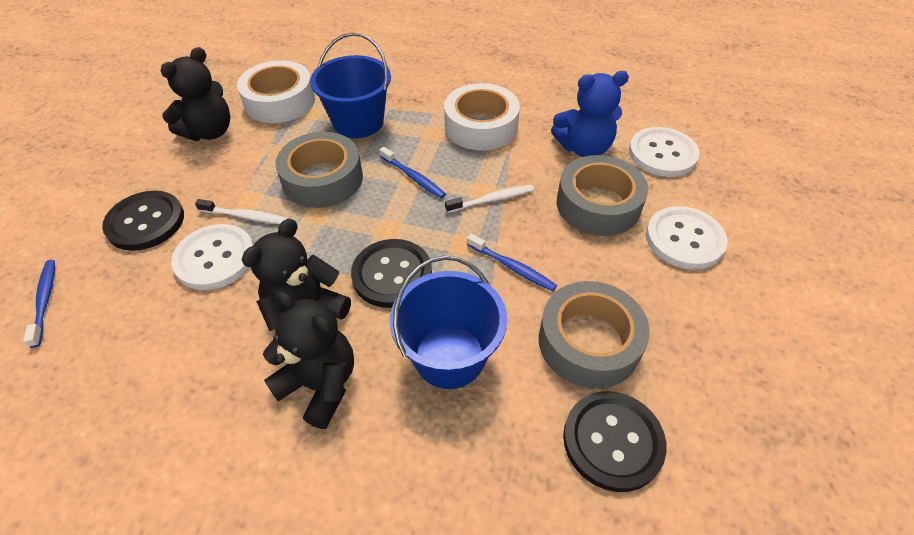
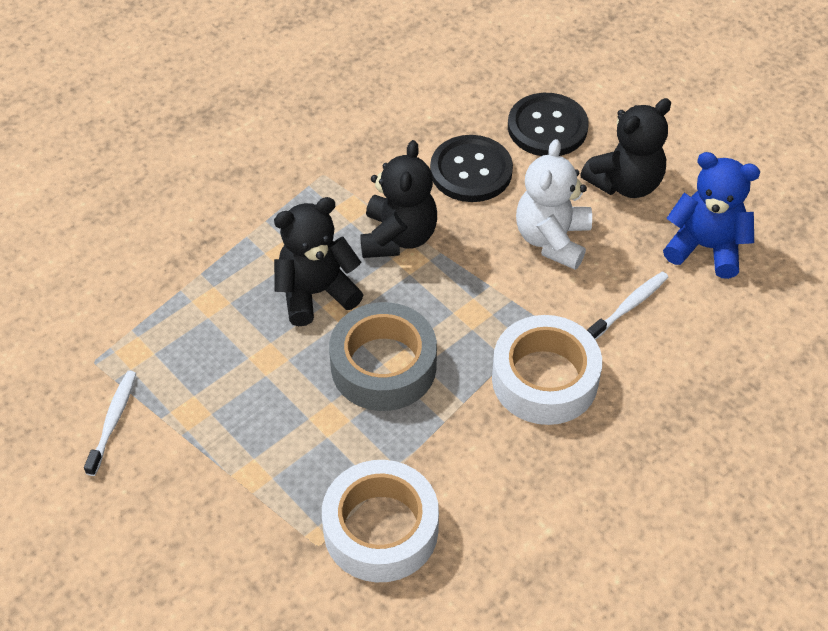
black button: 3 -> 2
blue bucket: 2 -> 0
blue toothbrush: 3 -> 0
grey tape: 3 -> 1
white button: 3 -> 0
white teddy bear: 0 -> 1

